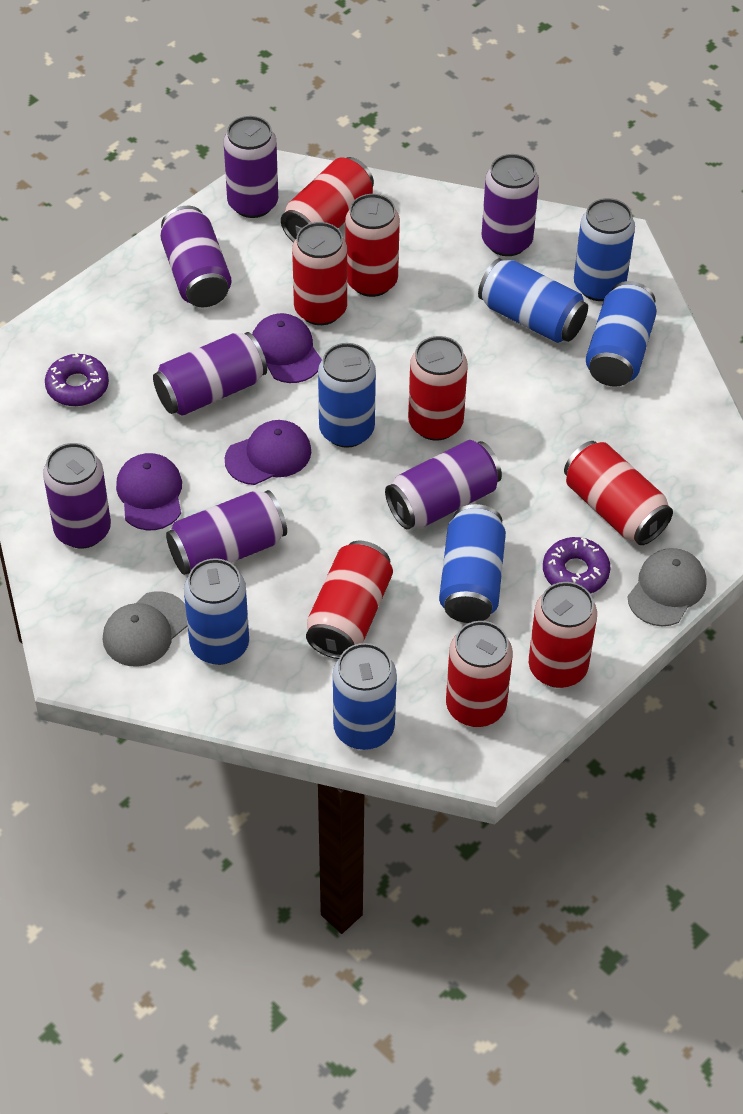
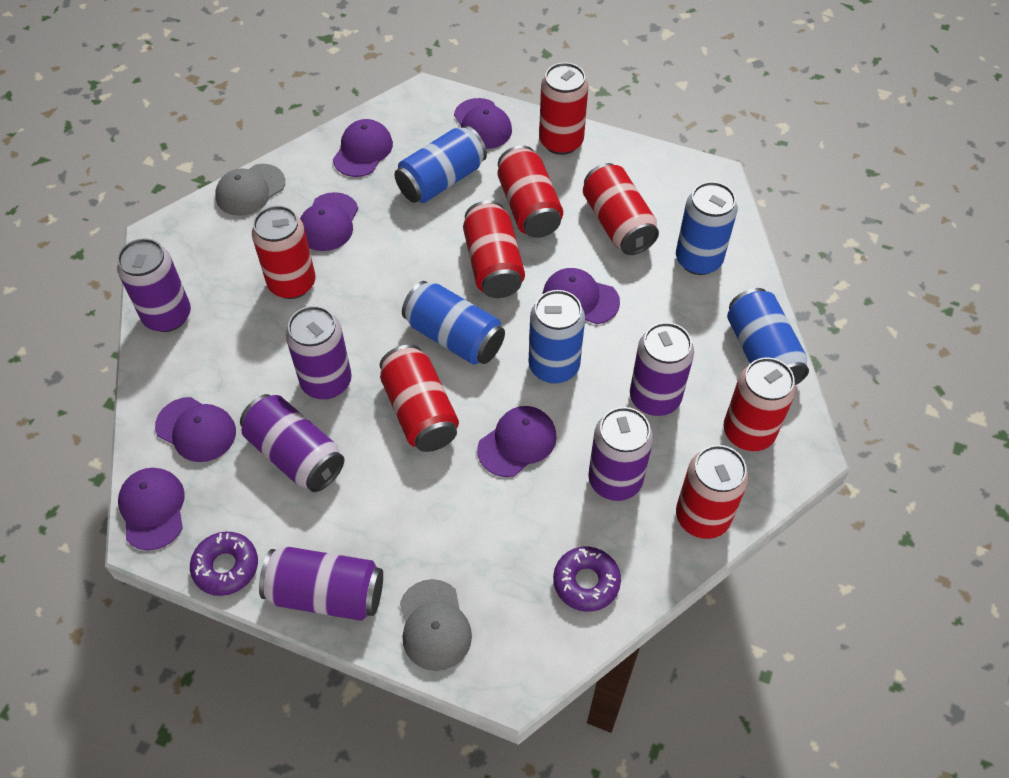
blue can: 7 -> 5
purple can: 7 -> 6
purple cap: 3 -> 7

